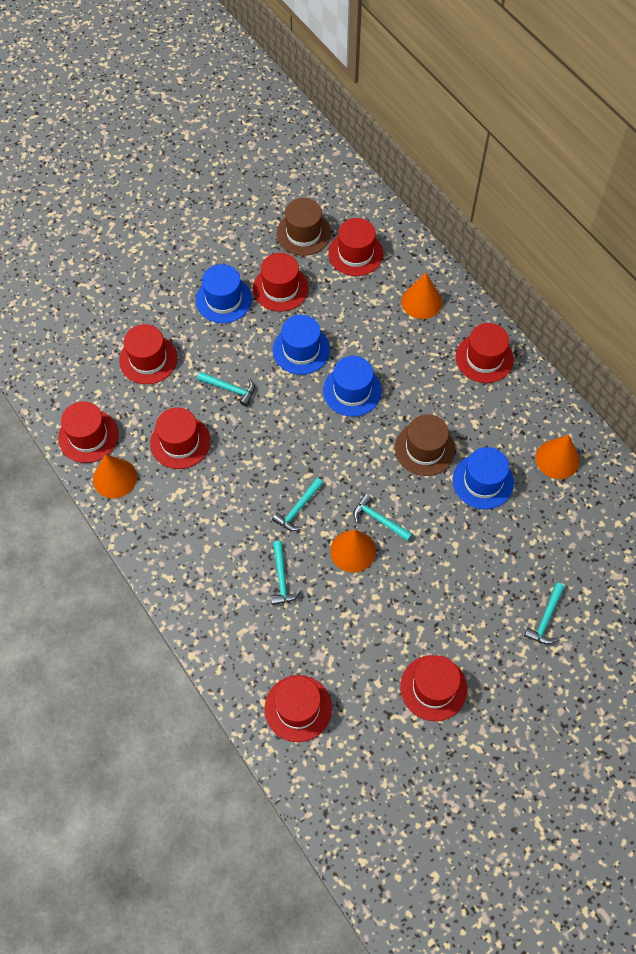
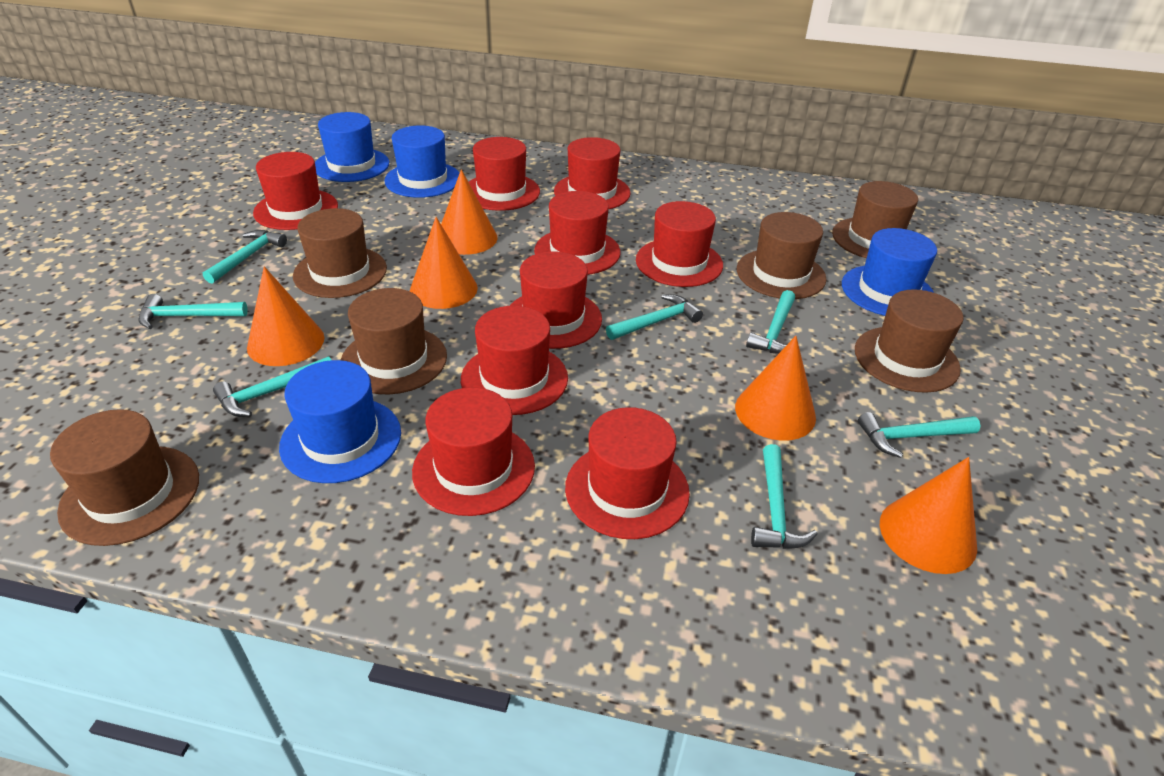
brown hat: 2 -> 6
orange cone: 4 -> 5
red hat: 8 -> 9
turquoise hammer: 5 -> 7

